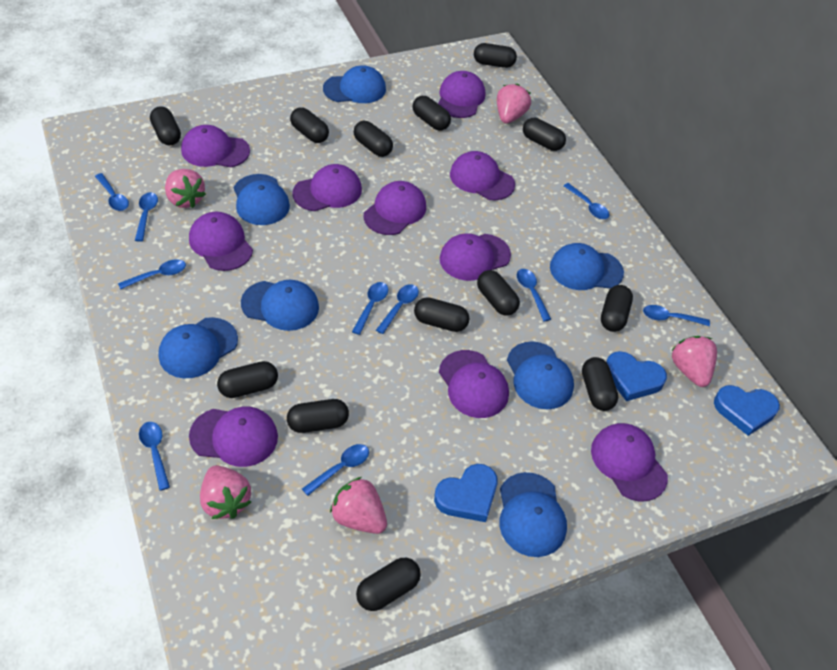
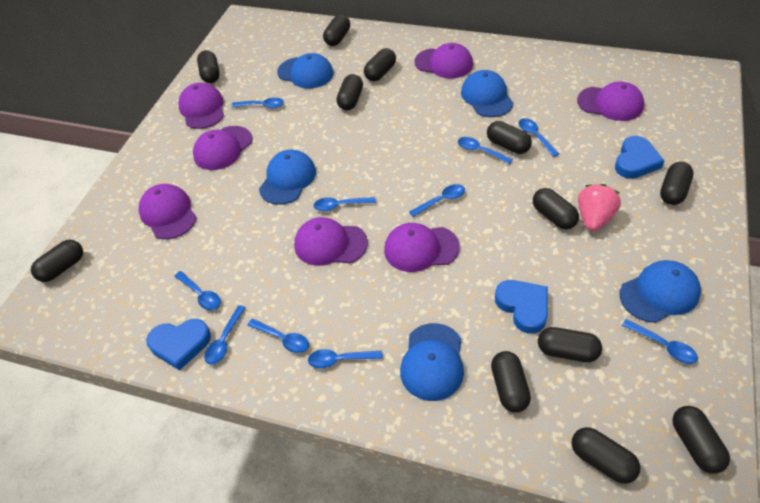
black capsule: 13 -> 12
blue cap: 7 -> 5
pink strawberry: 5 -> 1
purple cap: 10 -> 7

